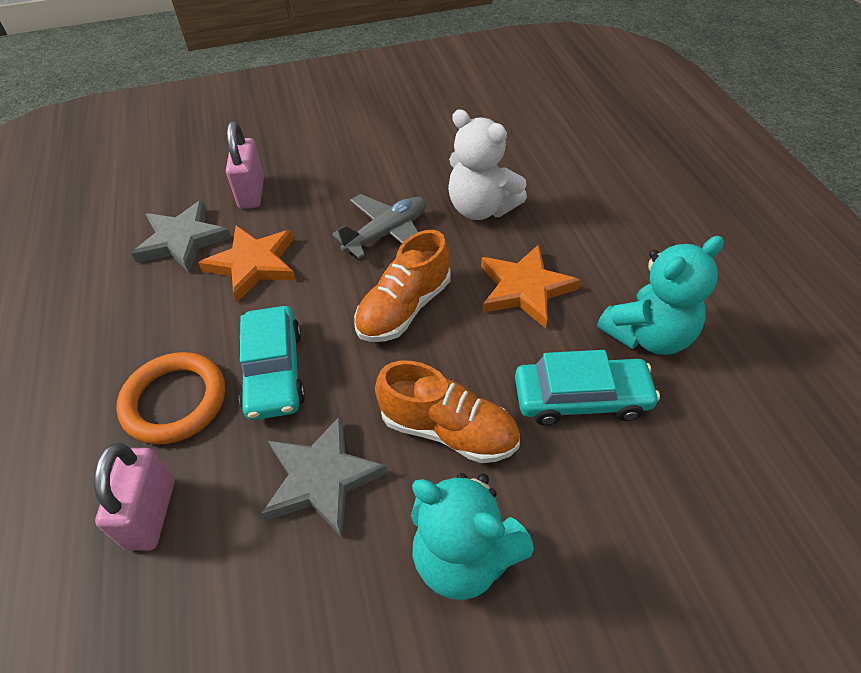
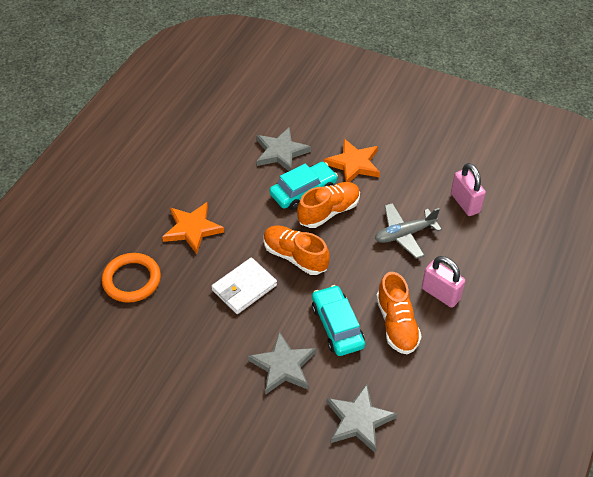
grey star: 2 -> 3
orange shoe: 2 -> 3
turquoise teddy bear: 2 -> 0
white teddy bear: 1 -> 0
white wallet: 0 -> 1

